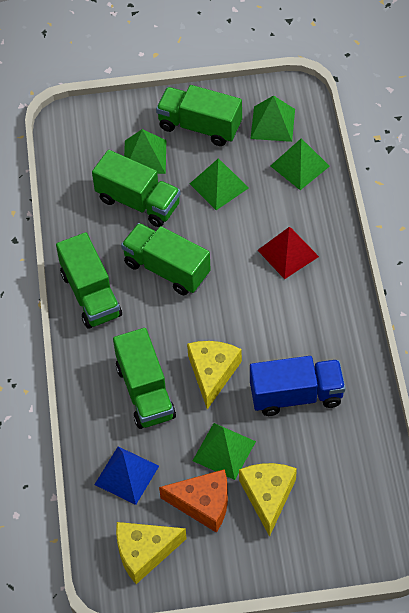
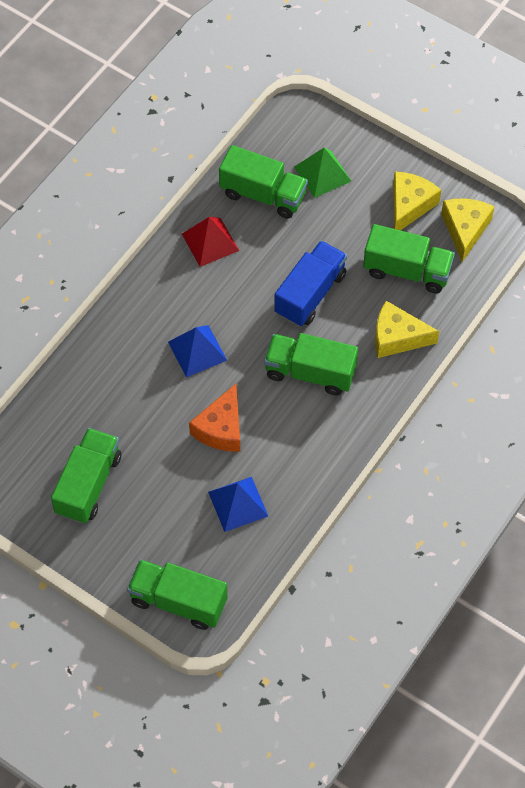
blue pyramid: 1 -> 2
green pyramid: 5 -> 1

